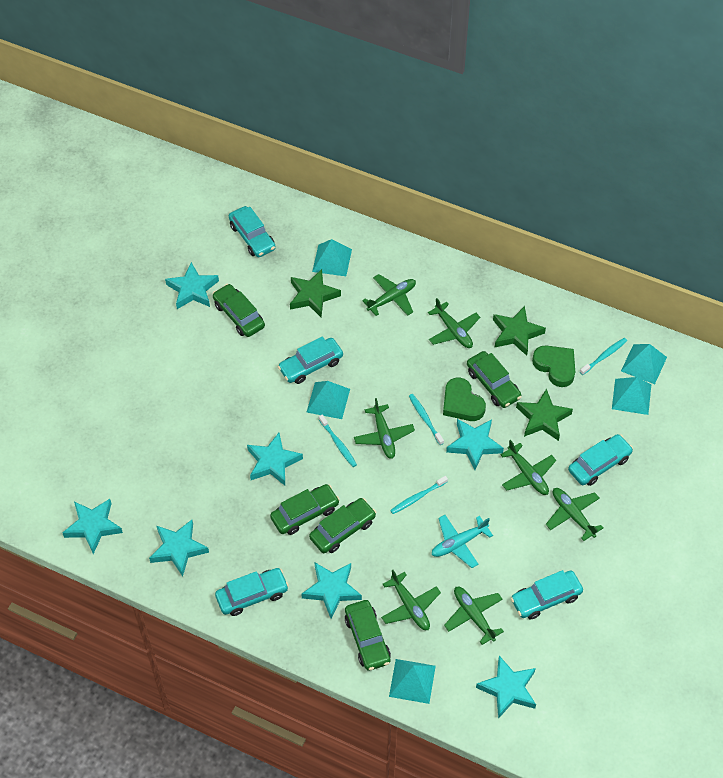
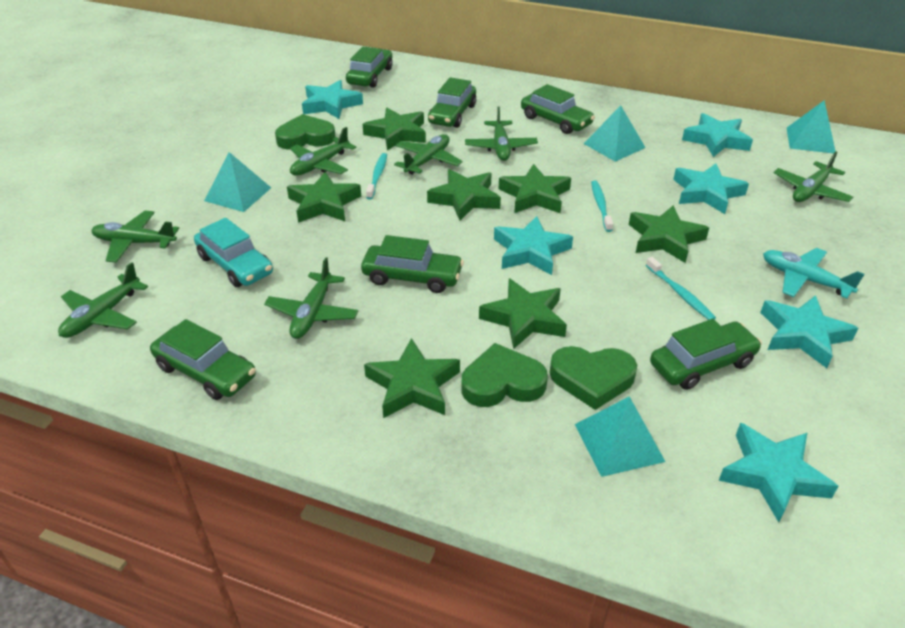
green car: 5 -> 6
green heart: 2 -> 3
green star: 3 -> 7
turquoise car: 5 -> 1
turquoise pyramid: 5 -> 4
turquoise star: 7 -> 6
turquoise toothbrush: 4 -> 3

